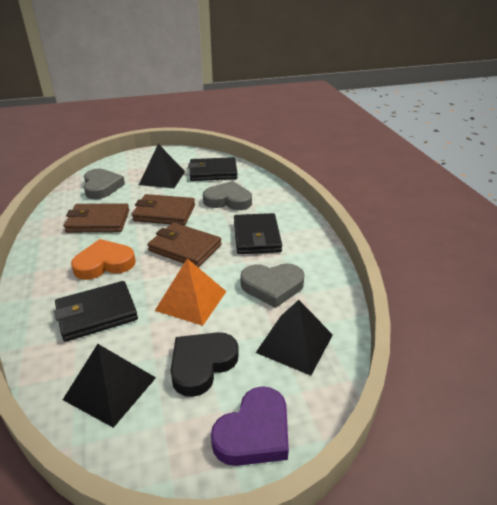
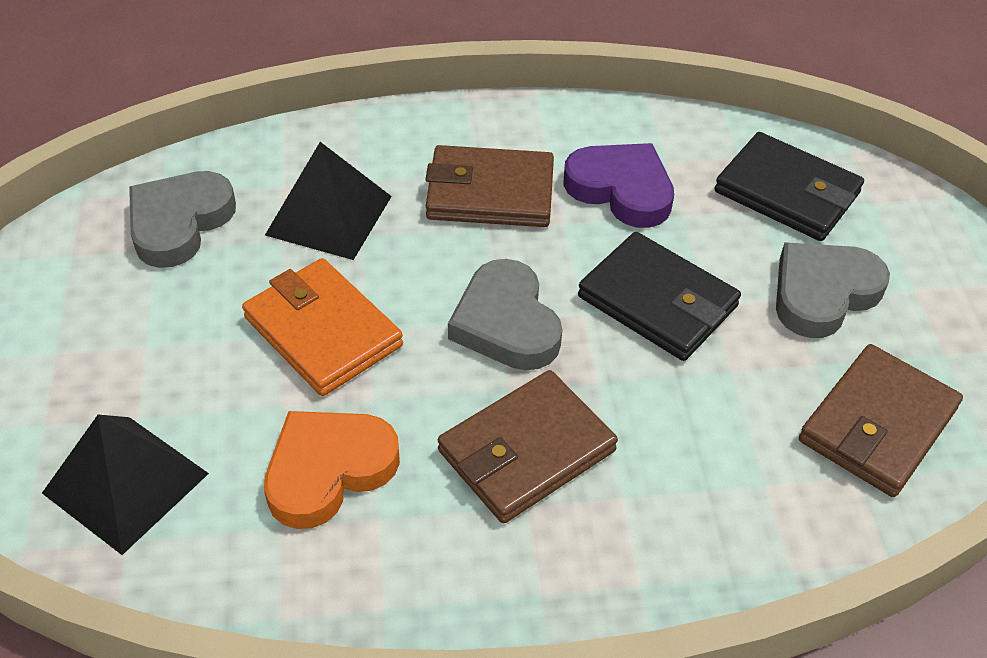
black heart: 1 -> 0
black pyramid: 3 -> 2
black wallet: 3 -> 2
orange pyramid: 1 -> 0
orange wallet: 0 -> 1

